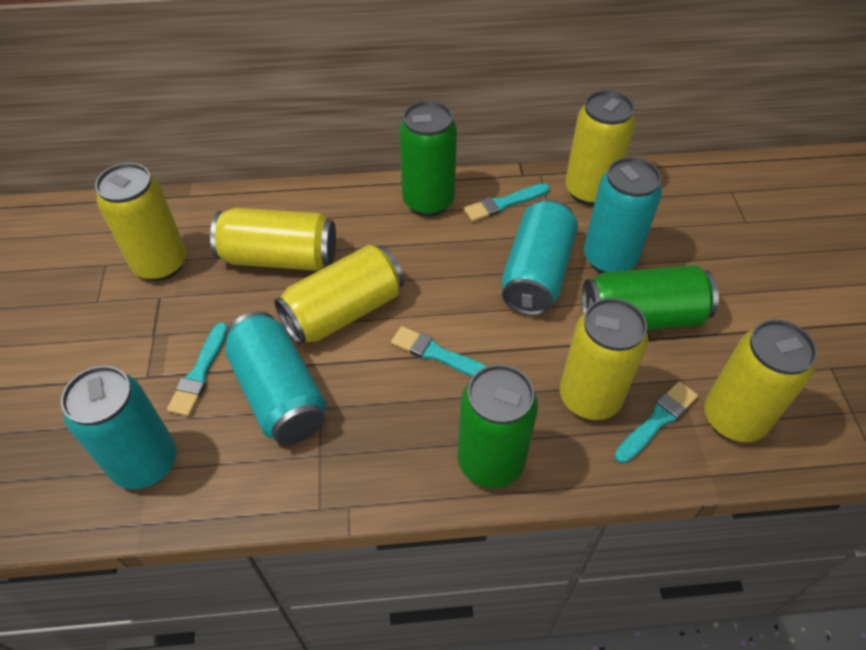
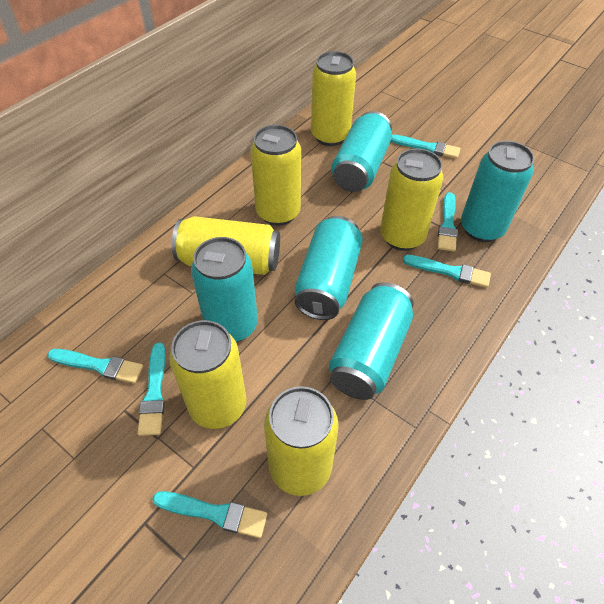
green can: 3 -> 0
turquoise brush: 4 -> 6
turquoise can: 4 -> 5

